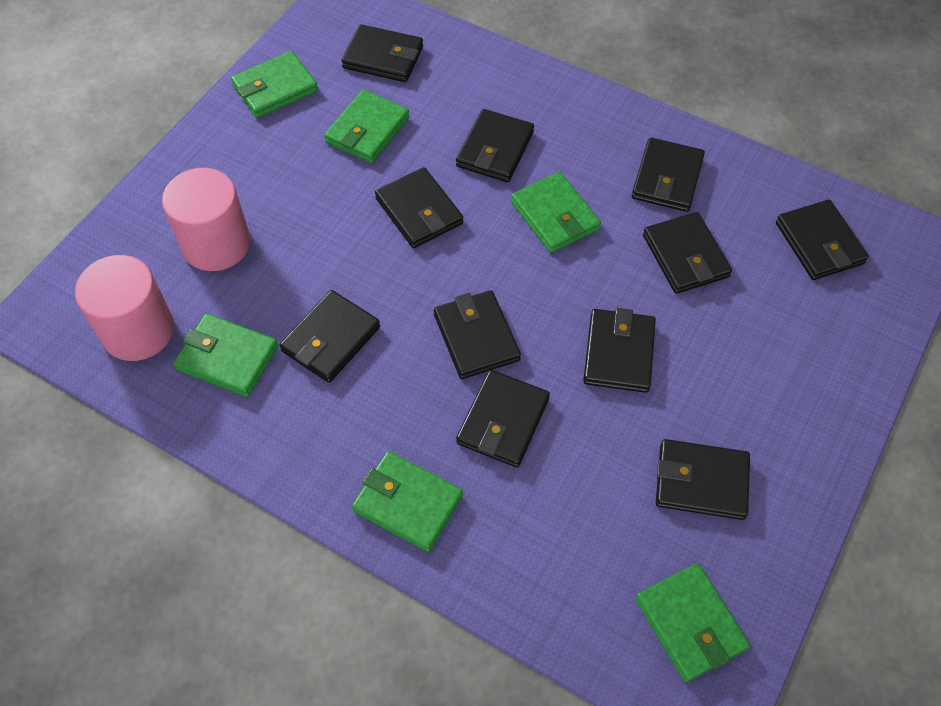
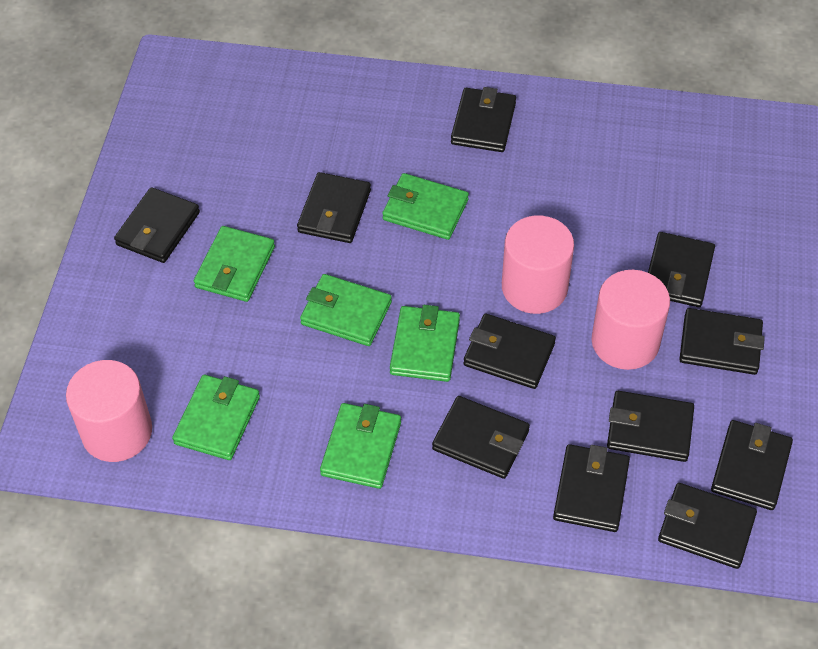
pink cylinder: 2 -> 3

